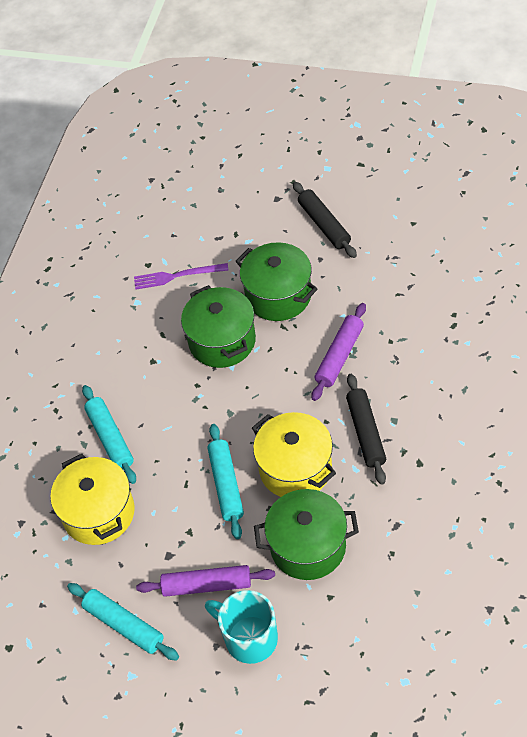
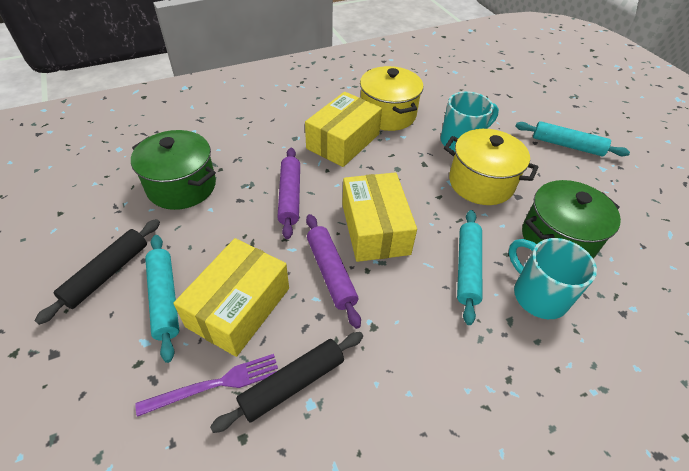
green pot: 3 -> 2
turquoise mug: 1 -> 2
yellow box: 0 -> 3

